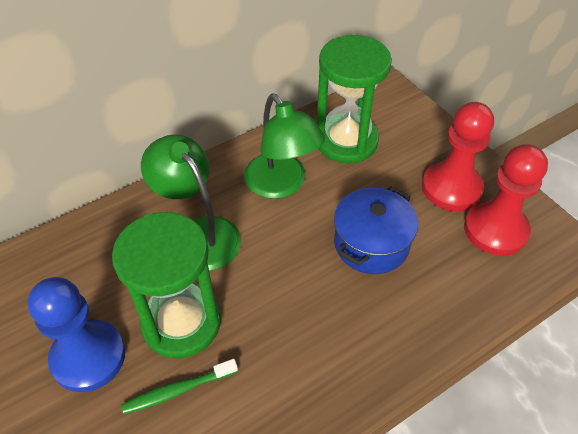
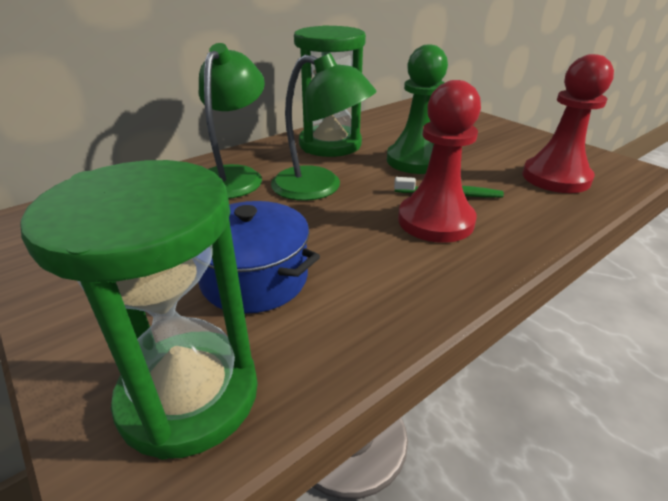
blue pawn: 1 -> 0
green pawn: 0 -> 1

